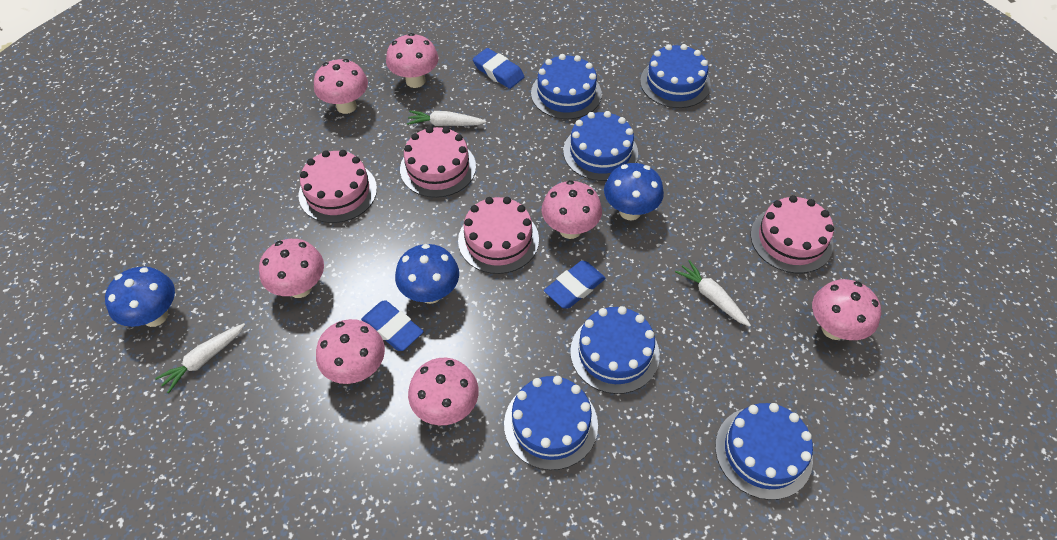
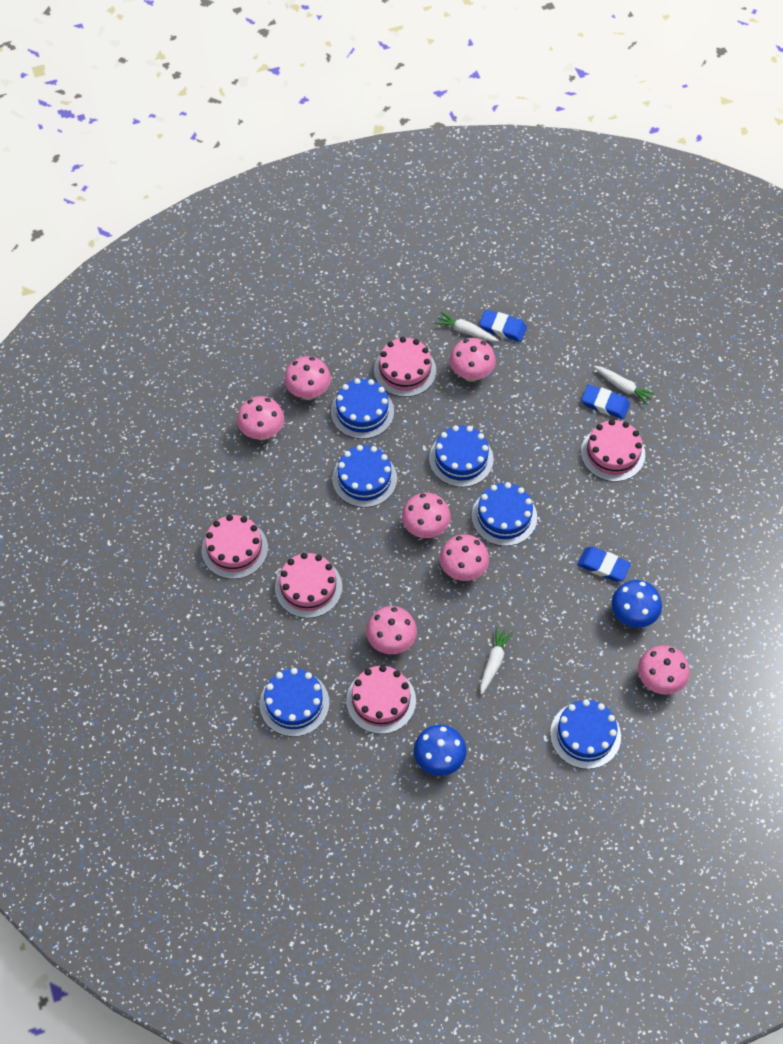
blue mushroom: 3 -> 2
pink cake: 4 -> 5

